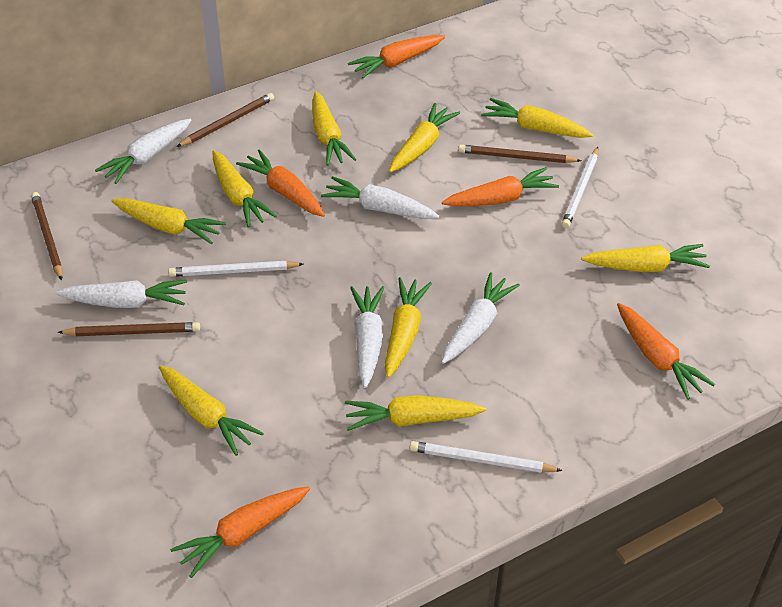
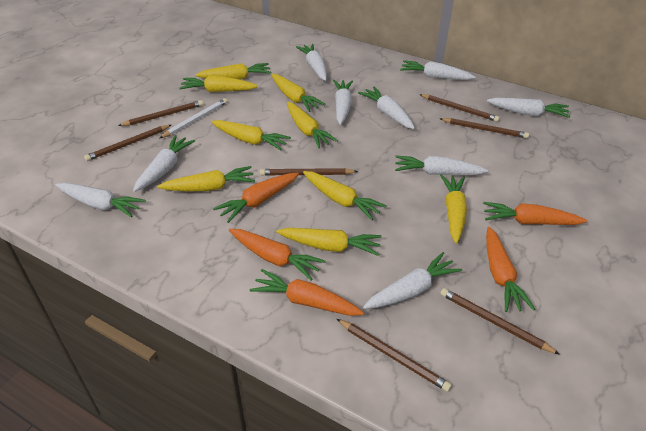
brown pencil: 4 -> 7
white carrot: 5 -> 9
white pencil: 3 -> 1

